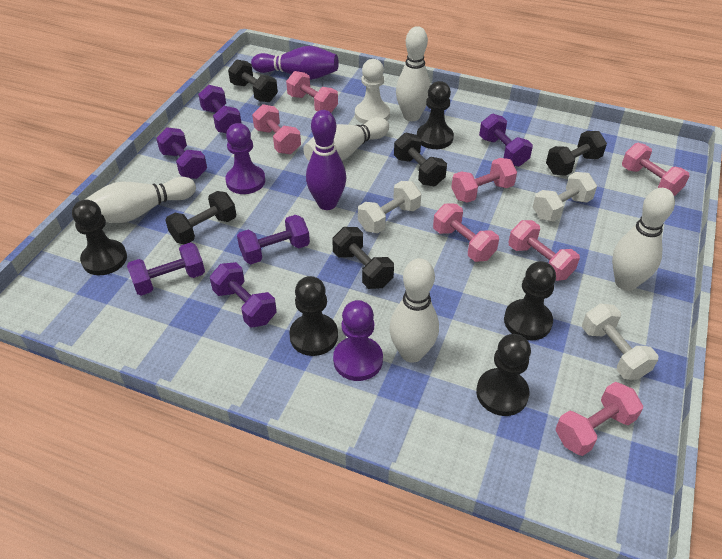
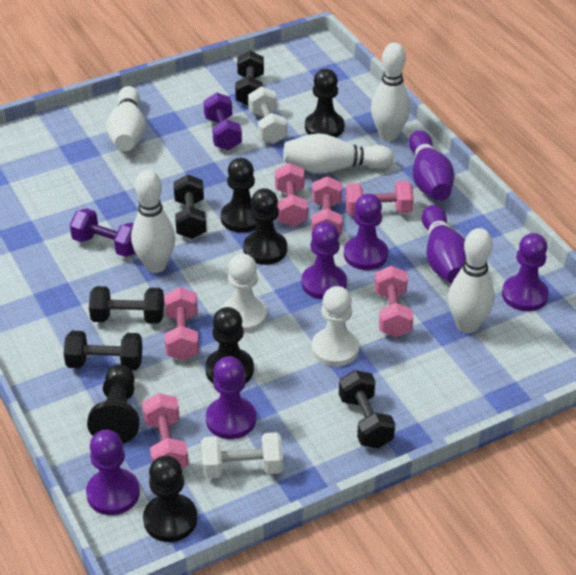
black pawn: 5 -> 6
pink dumbbell: 7 -> 6
purple dumbbell: 6 -> 2
purple pawn: 2 -> 5
white dumbbell: 3 -> 2
white pawn: 1 -> 2

